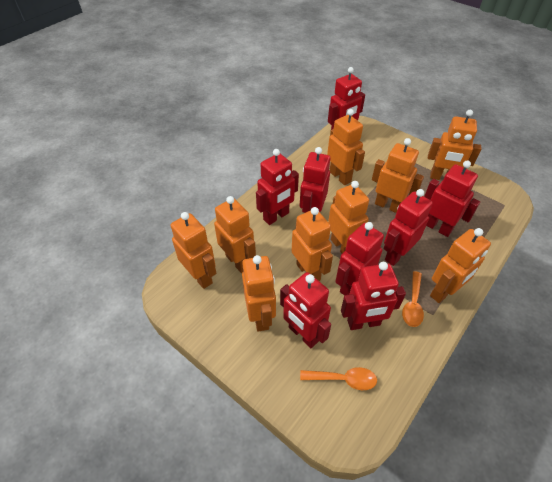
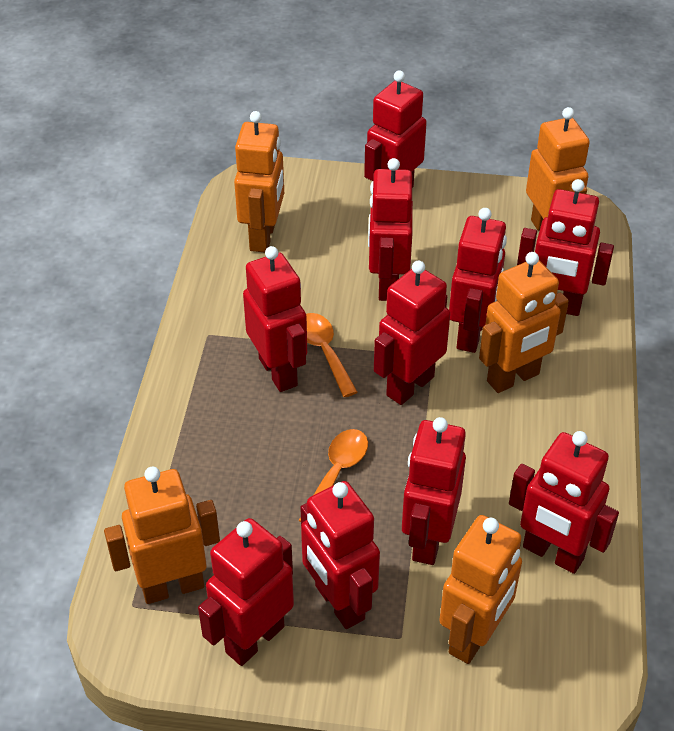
orange robot: 9 -> 5
red robot: 8 -> 10

